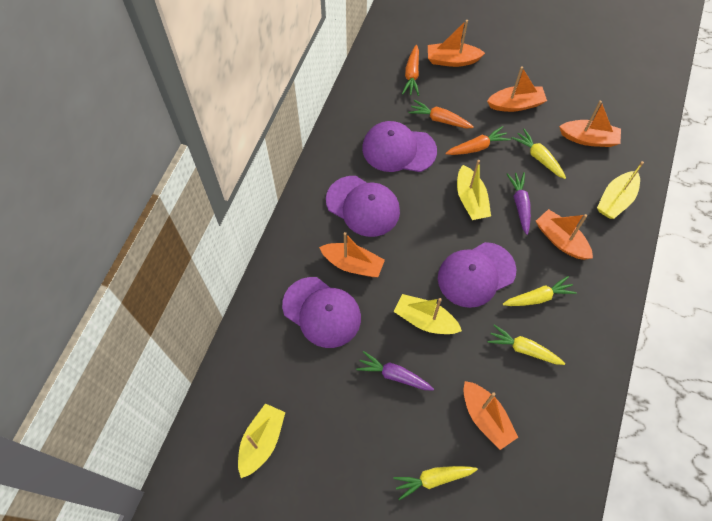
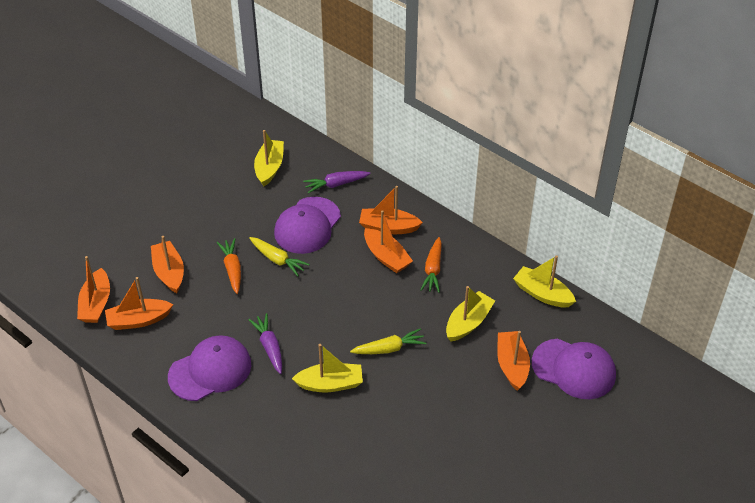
orange carrot: 3 -> 2
purple cap: 4 -> 3
yellow carrot: 4 -> 2

